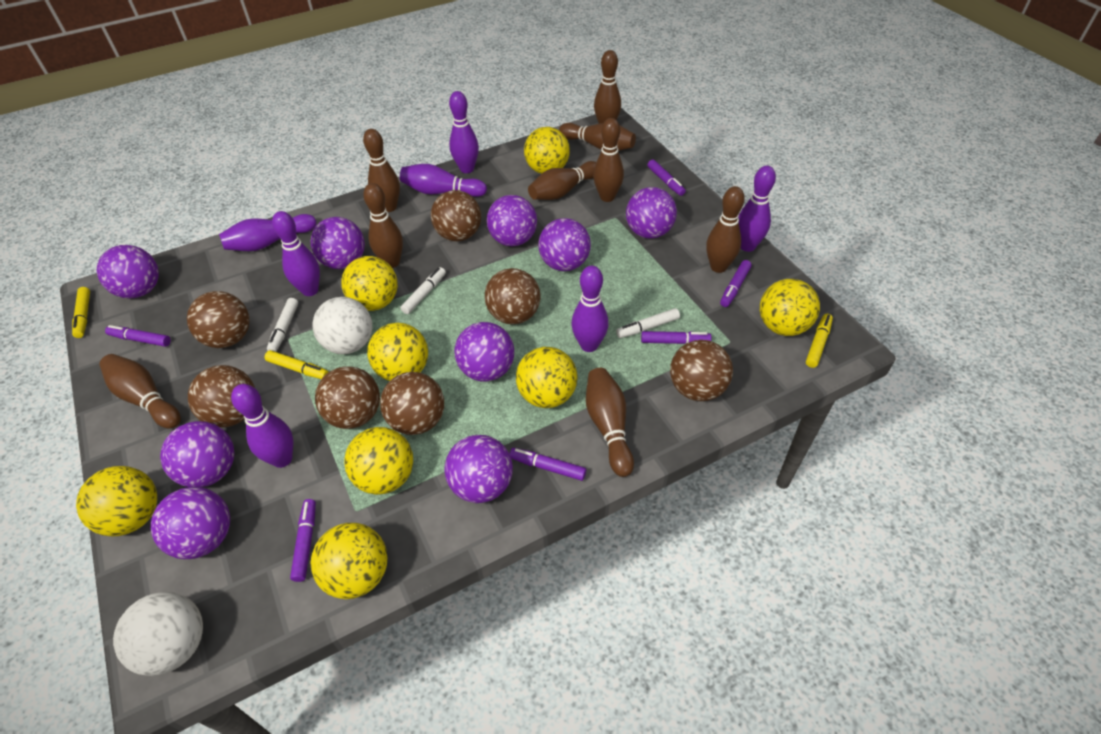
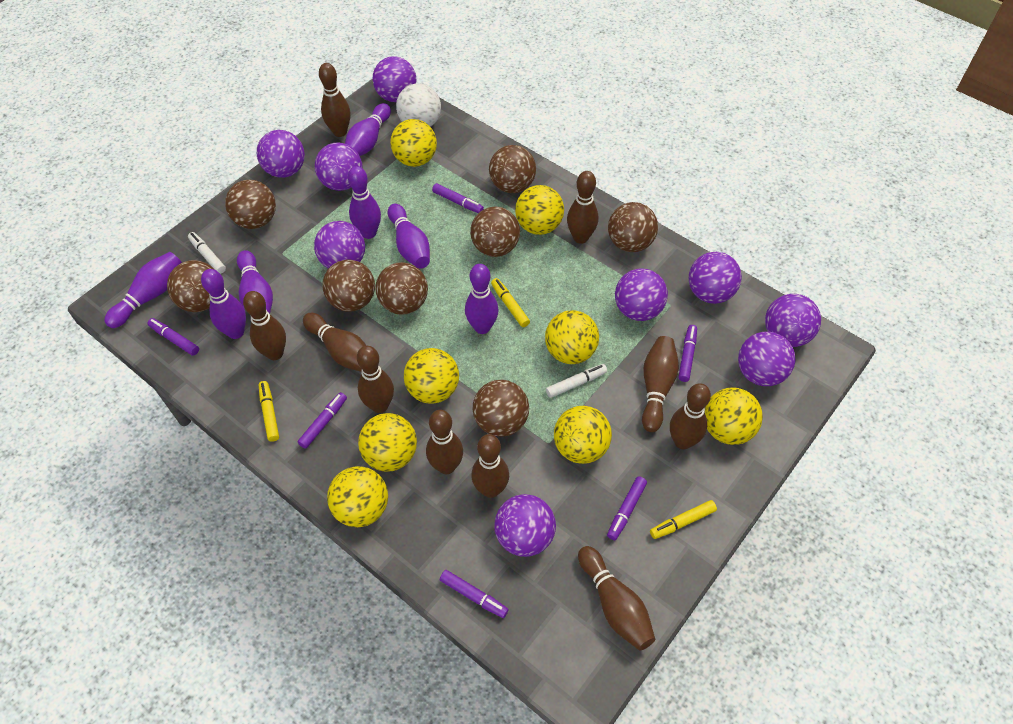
brown ball: 7 -> 8
brown bowling pin: 9 -> 10
white ball: 2 -> 1
white marker: 3 -> 2

